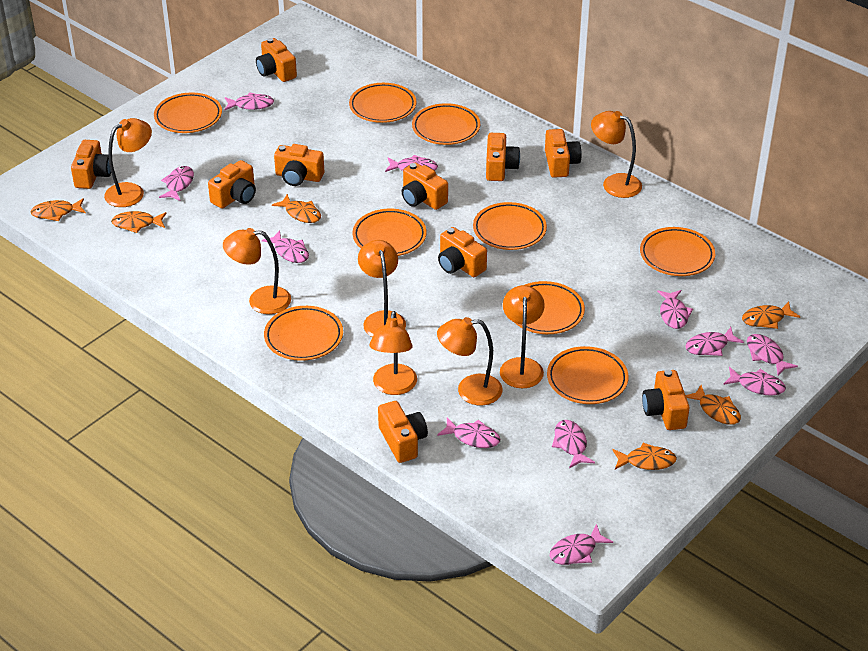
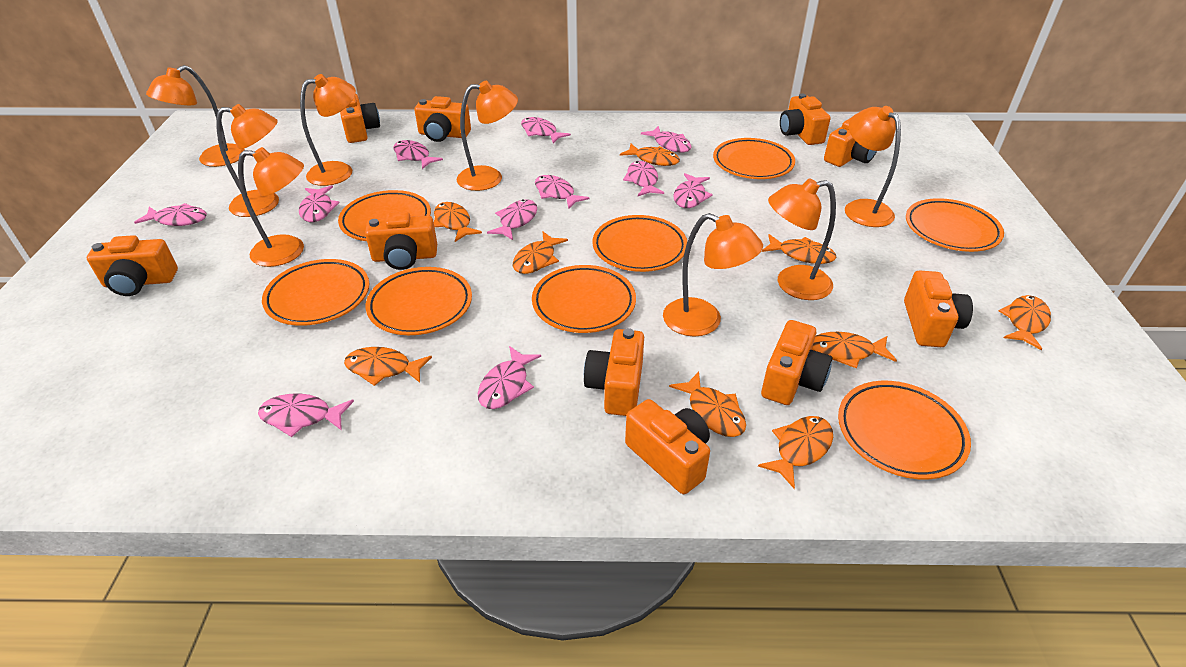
orange fish: 6 -> 9
orange lamp: 7 -> 8
orange plate: 9 -> 8

